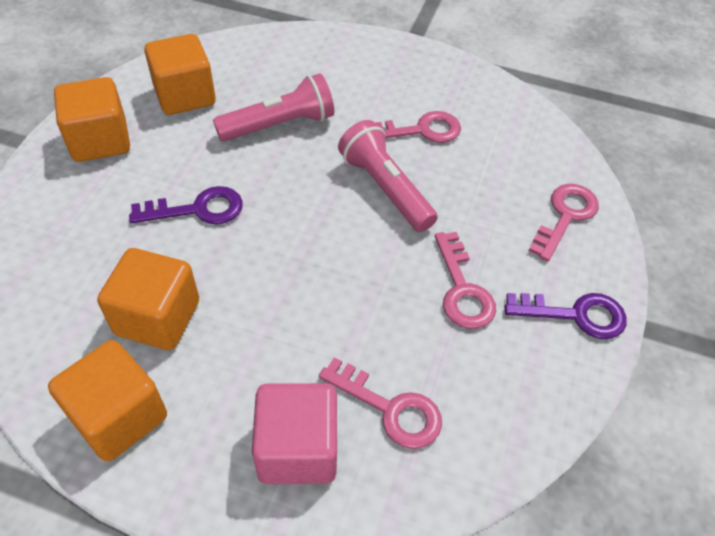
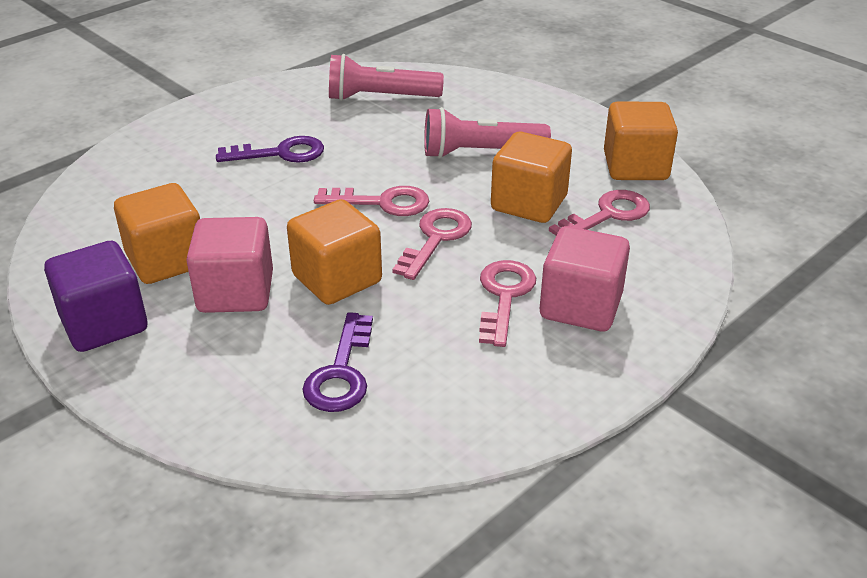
pink cube: 1 -> 2
purple cube: 0 -> 1

